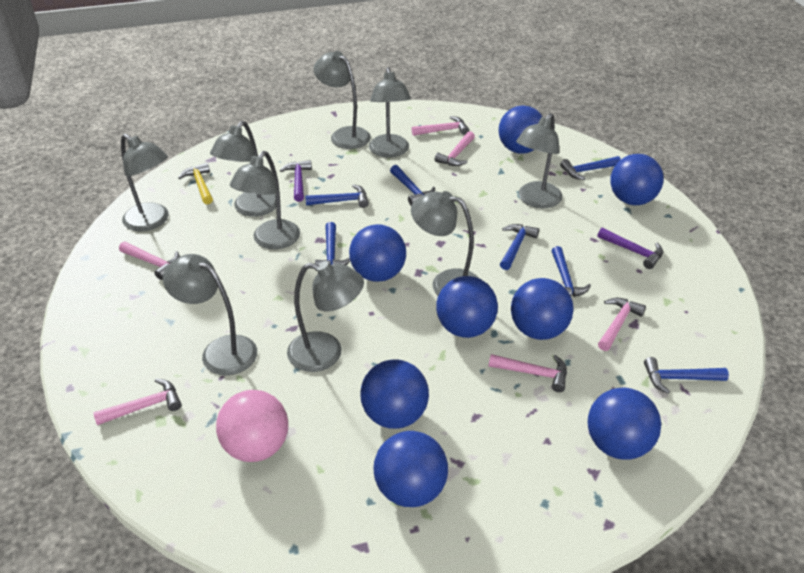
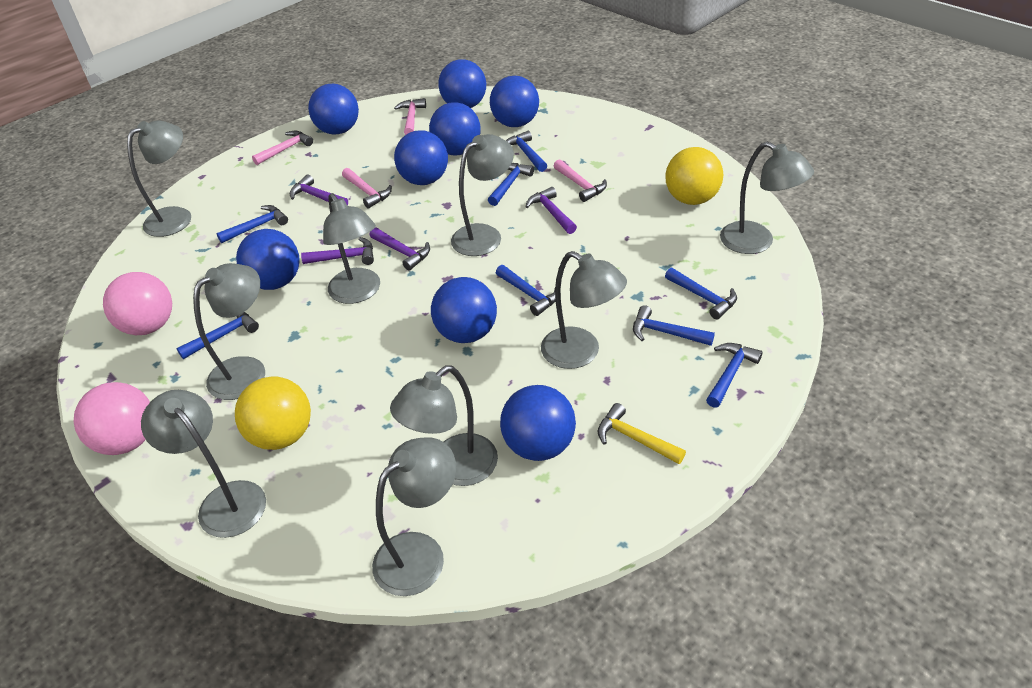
blue hammer: 7 -> 8
pink ball: 1 -> 2
pink hammer: 6 -> 4
purple hammer: 2 -> 4
yellow ball: 0 -> 2

